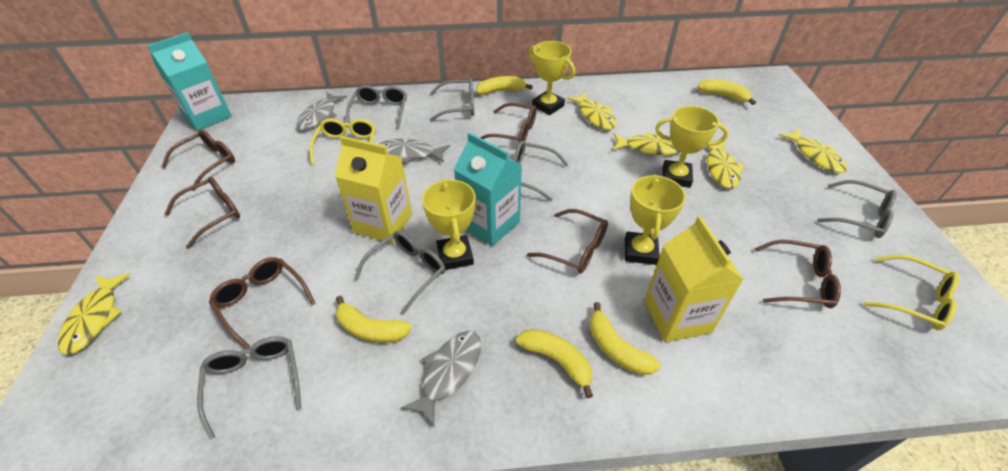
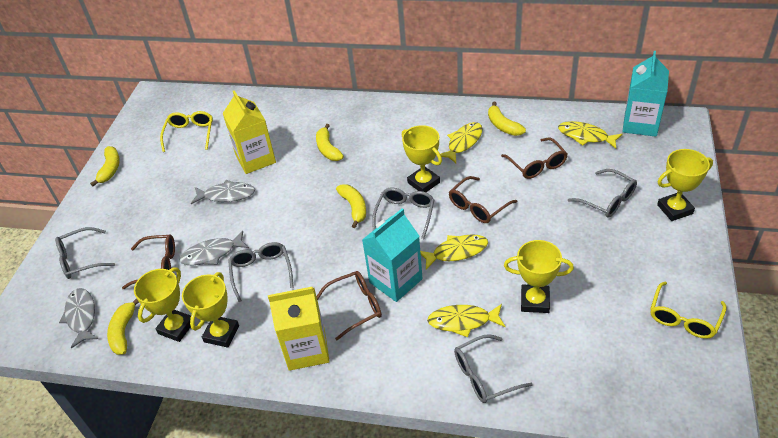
brown glasses: 6 -> 4
grey glasses: 6 -> 5
yellow fish: 5 -> 4
yellow trophy: 4 -> 5

